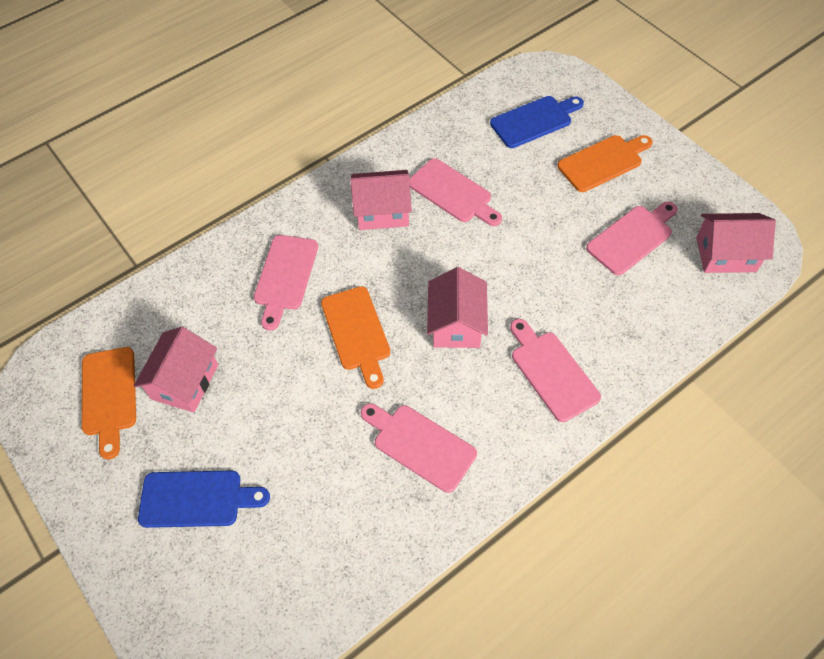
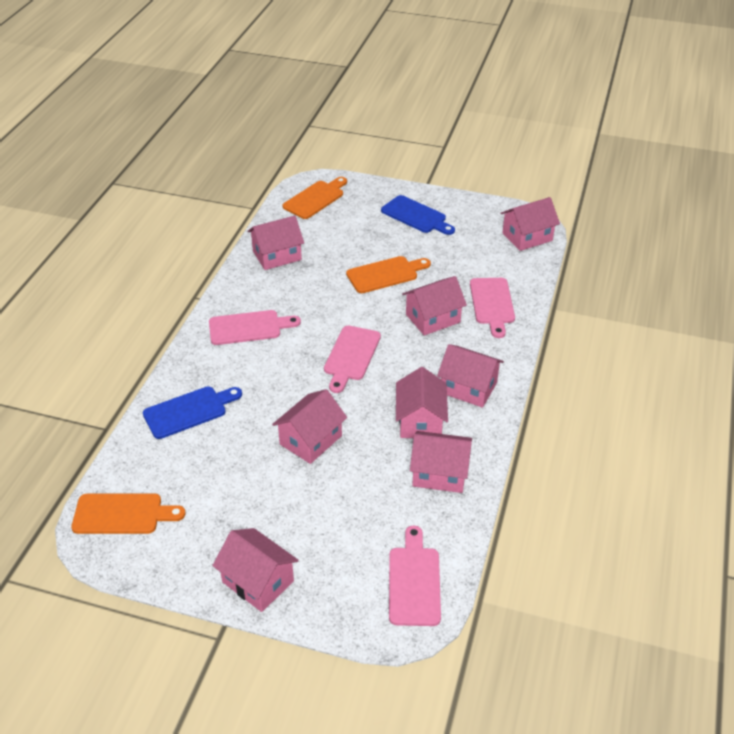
pink cutting board: 5 -> 4
pink house: 4 -> 8

